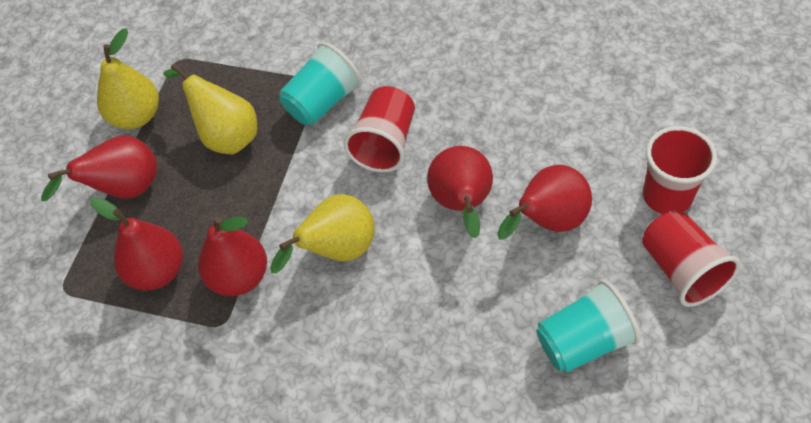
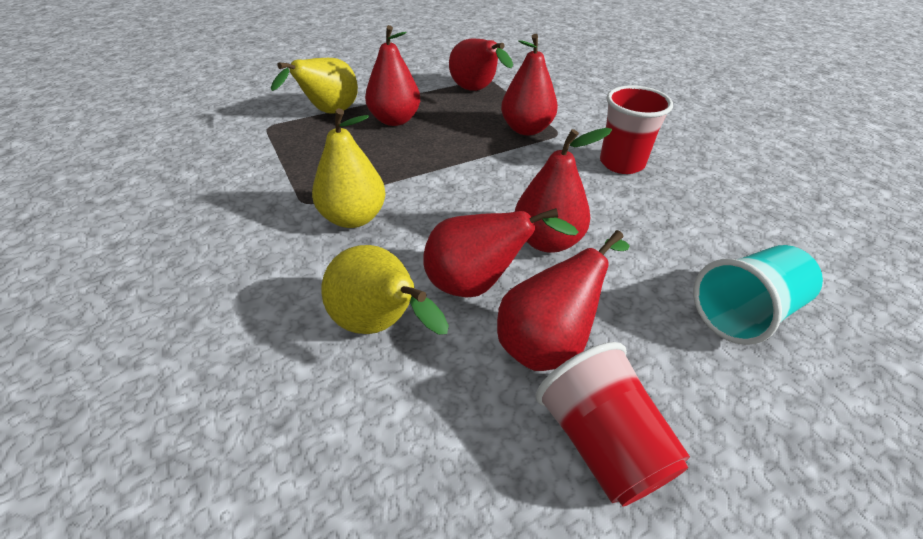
red cup: 3 -> 2
red pear: 5 -> 6
turquoise cup: 2 -> 1

